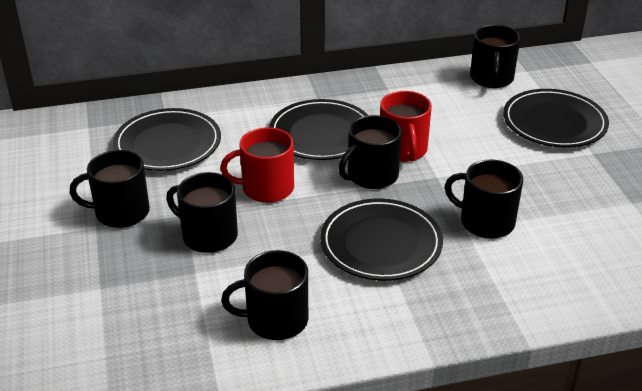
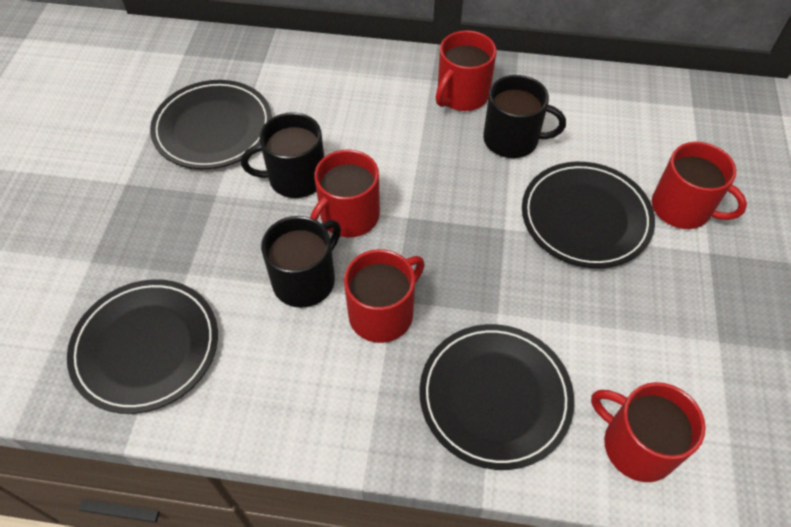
black mug: 6 -> 3
red mug: 2 -> 5

